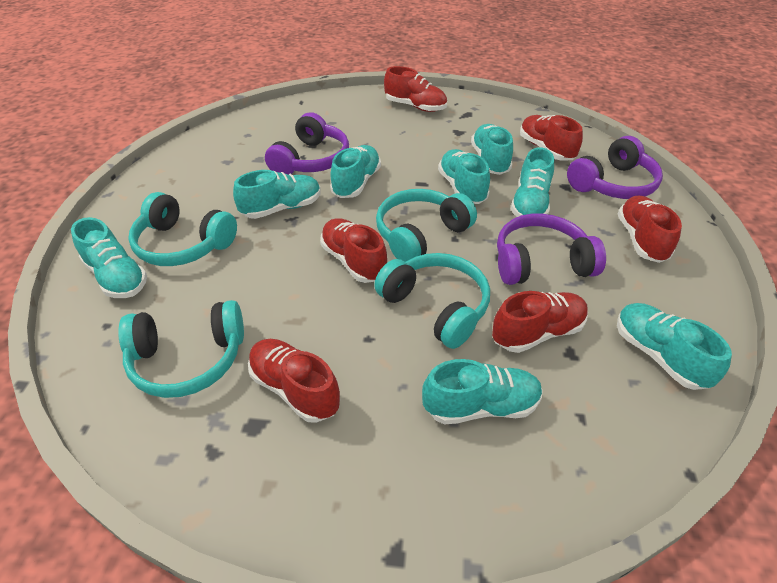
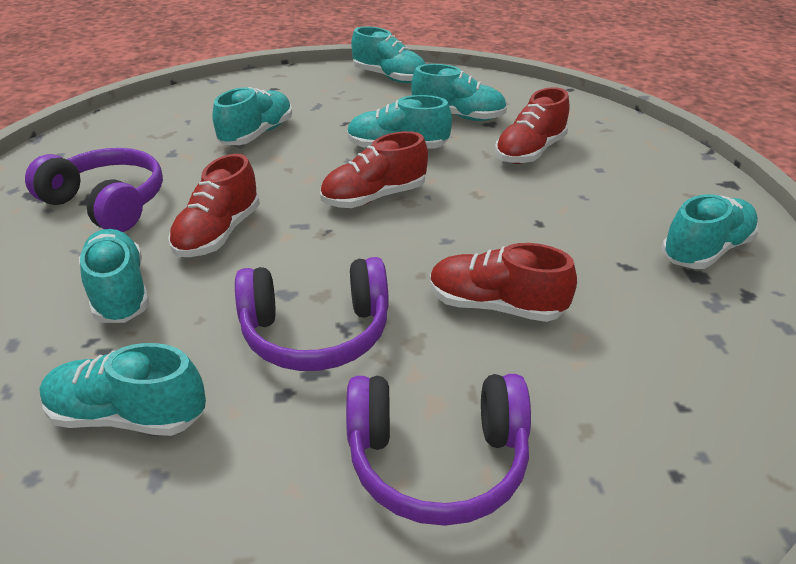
red shoe: 6 -> 4
turquoise headphones: 4 -> 0
turquoise shoe: 8 -> 7

